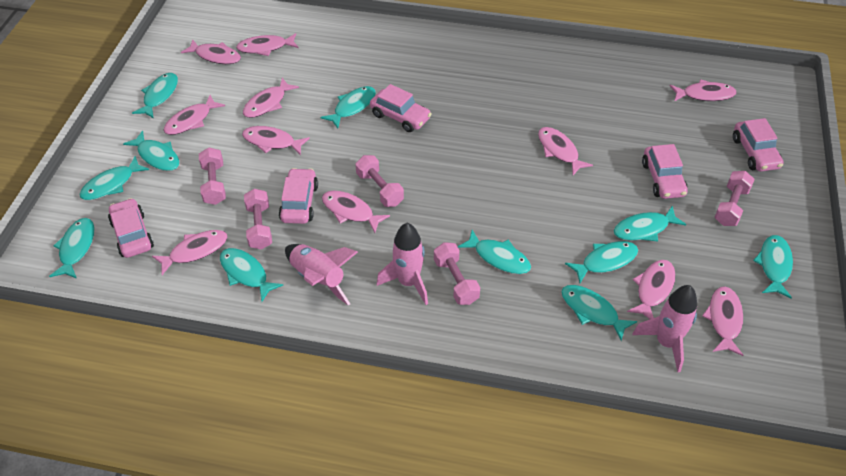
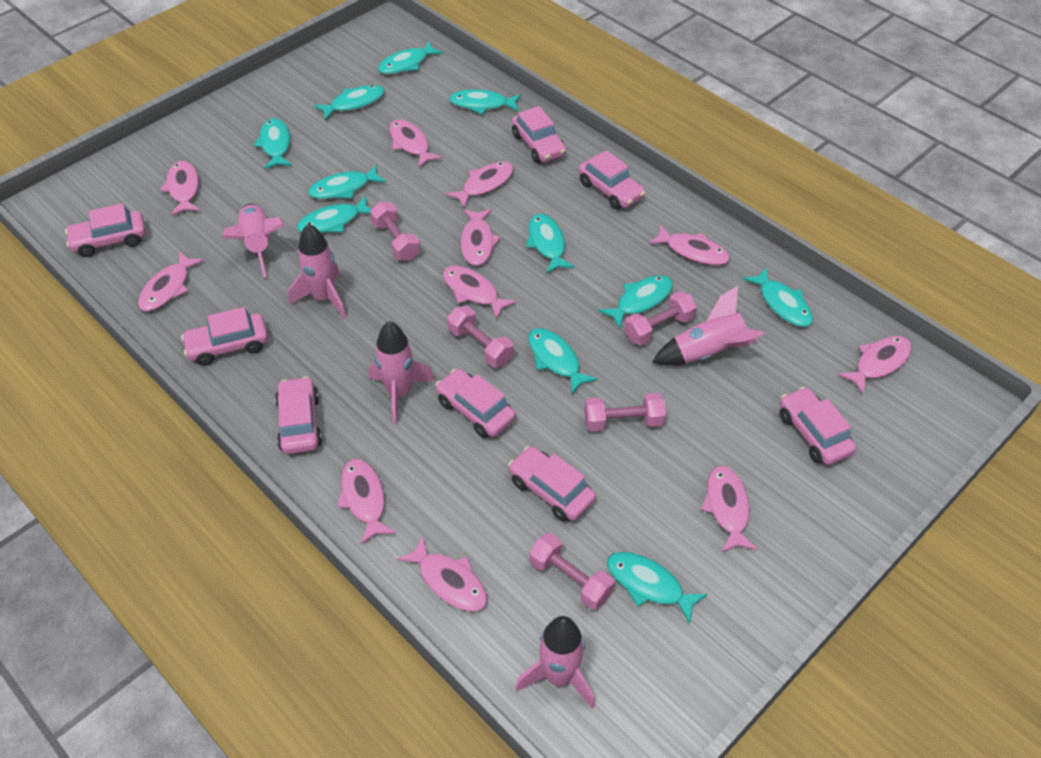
pink car: 5 -> 8
pink rocket: 3 -> 5

